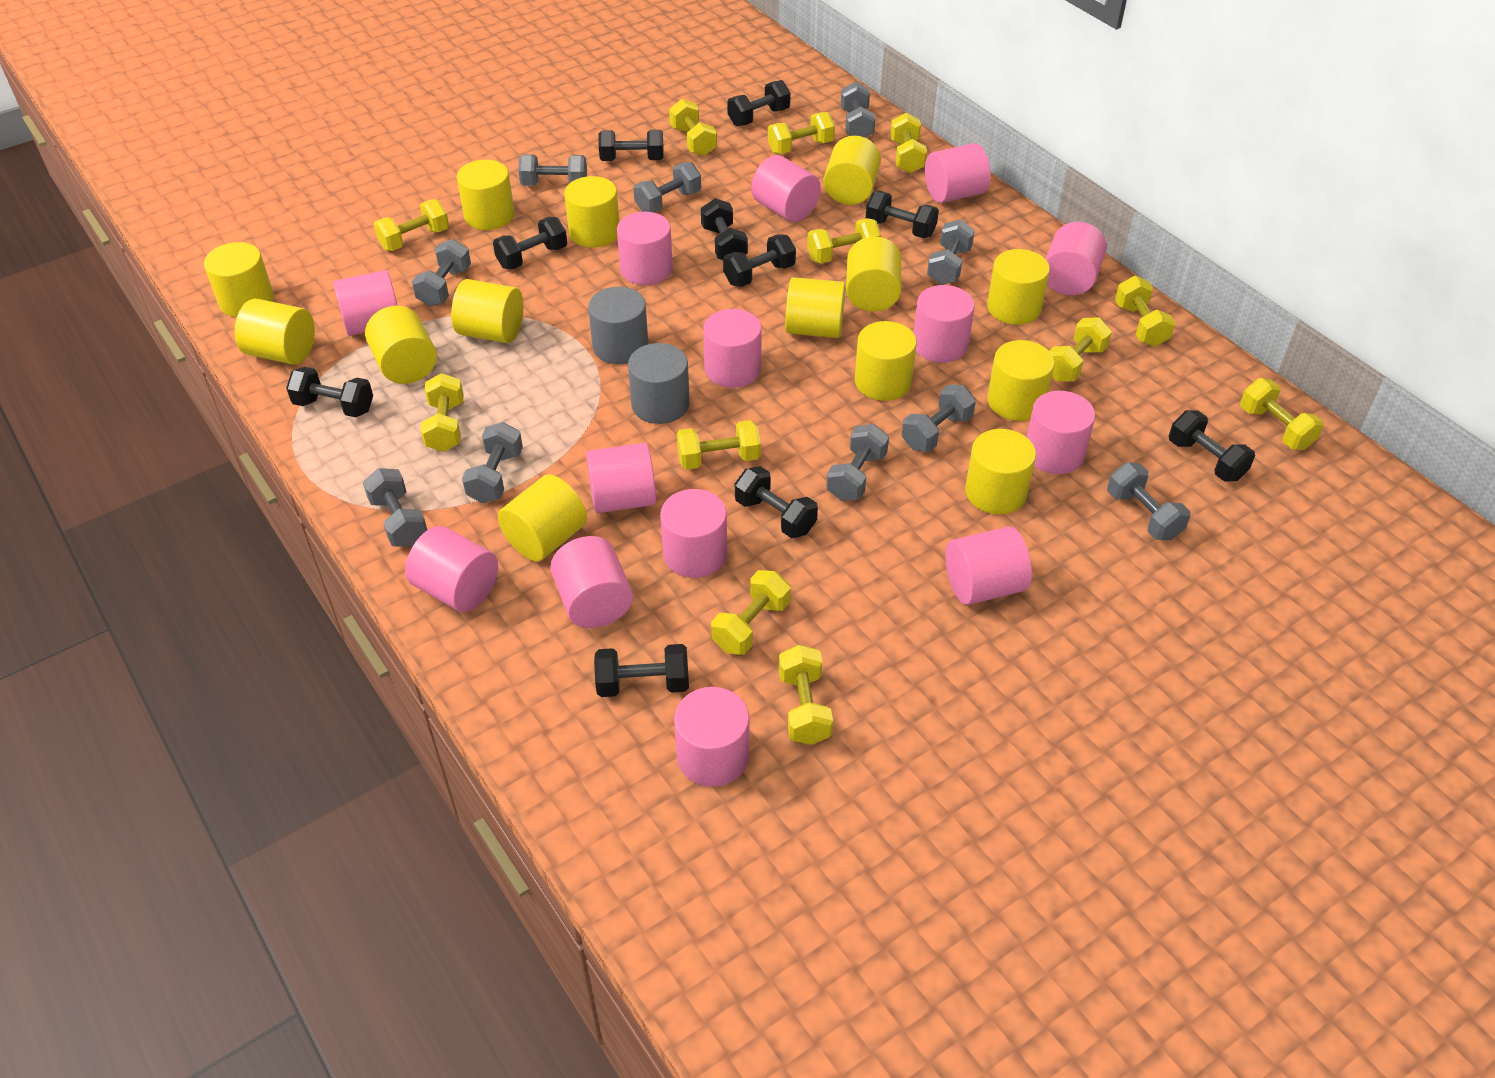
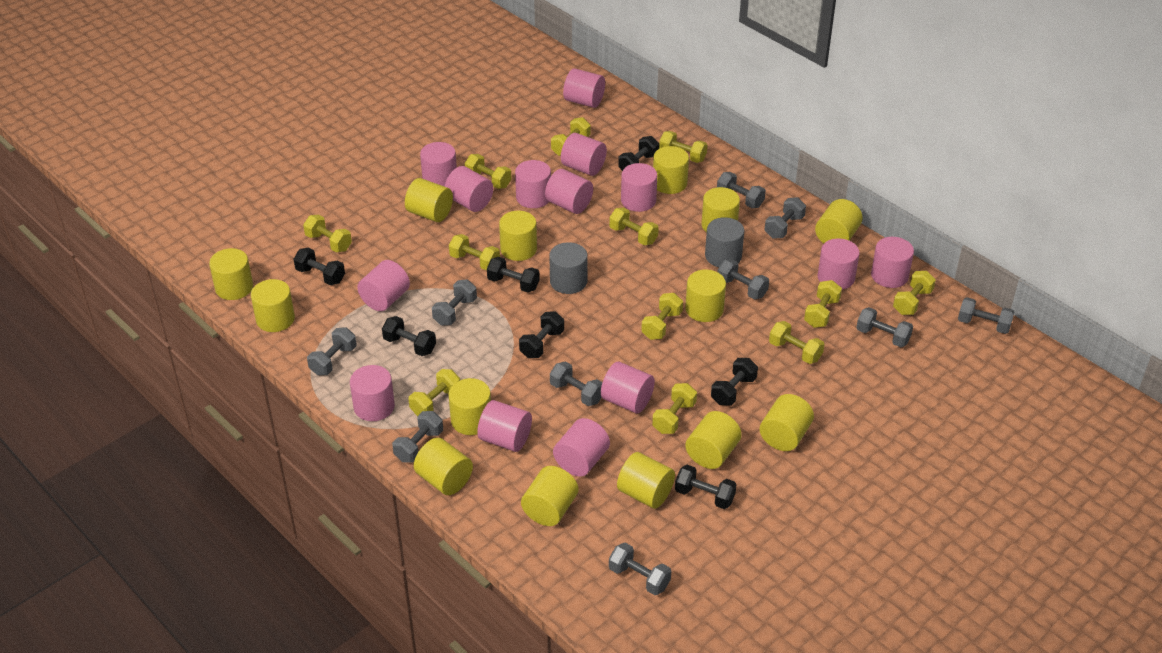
black dumbbell: 10 -> 7

